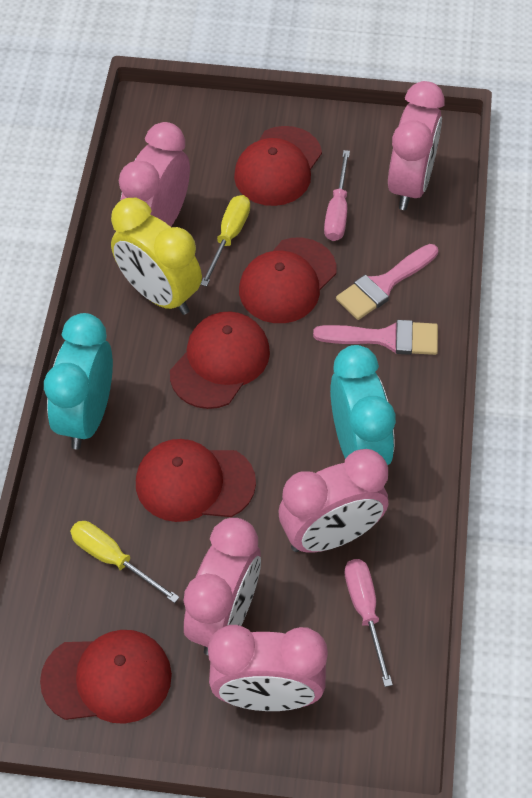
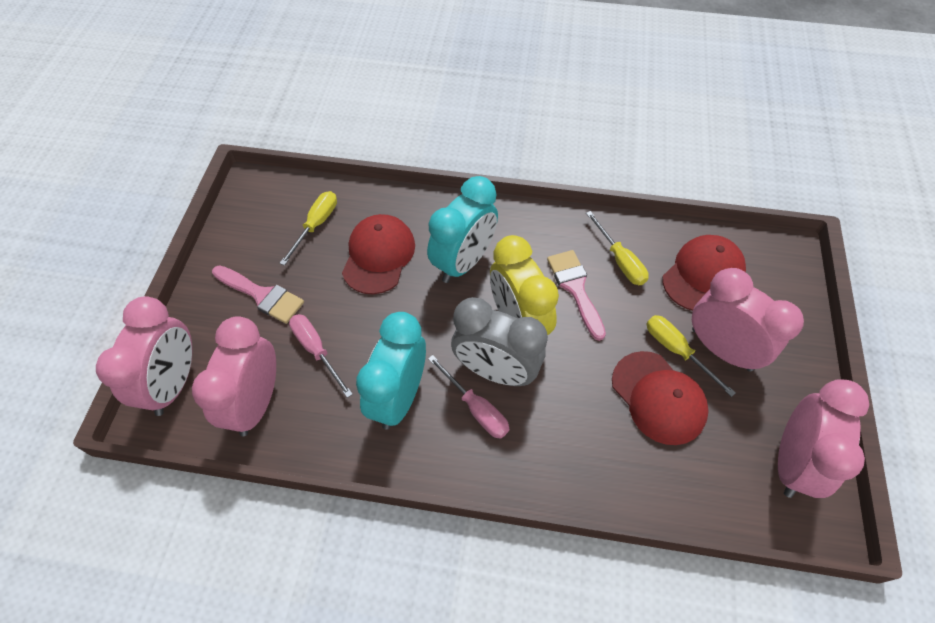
grey clock: 0 -> 1
pink clock: 5 -> 4
red cap: 5 -> 3
yellow screwdriver: 2 -> 3

